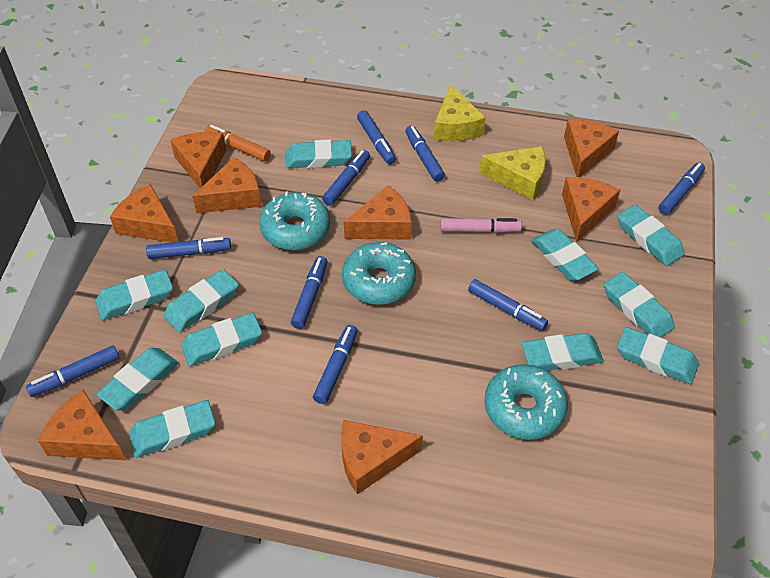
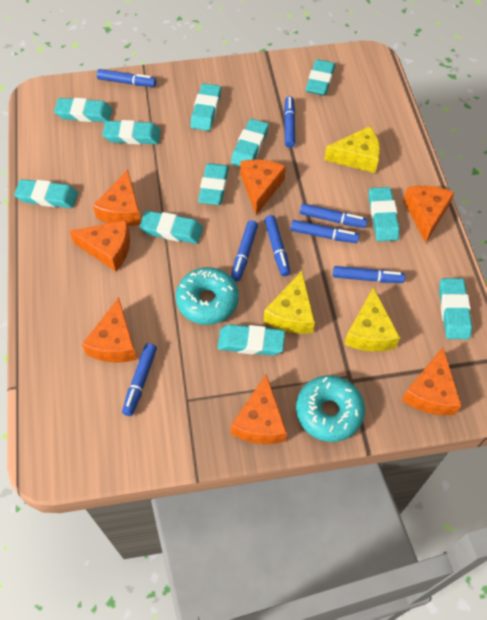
blue marker: 9 -> 8
orange cheese: 8 -> 7
orange marker: 1 -> 0
pink marker: 1 -> 0
turquoise donut: 3 -> 2
yellow cheese: 2 -> 3

